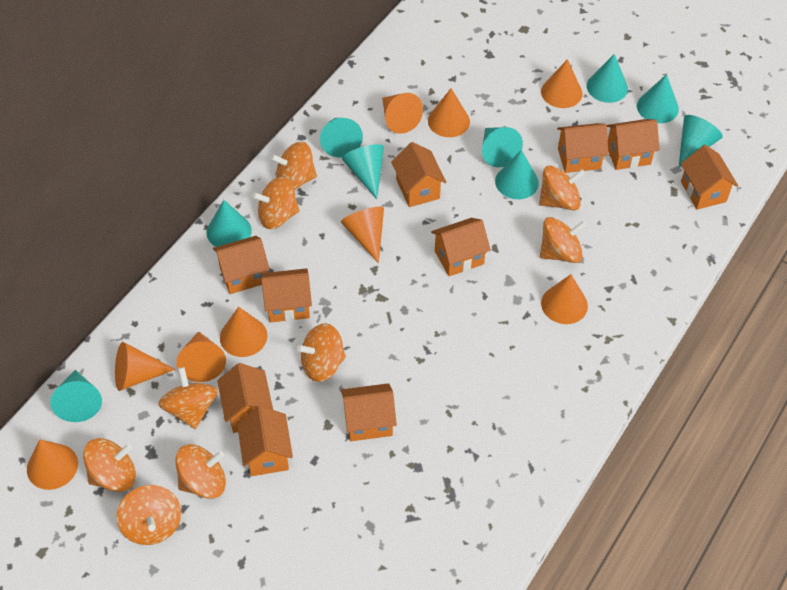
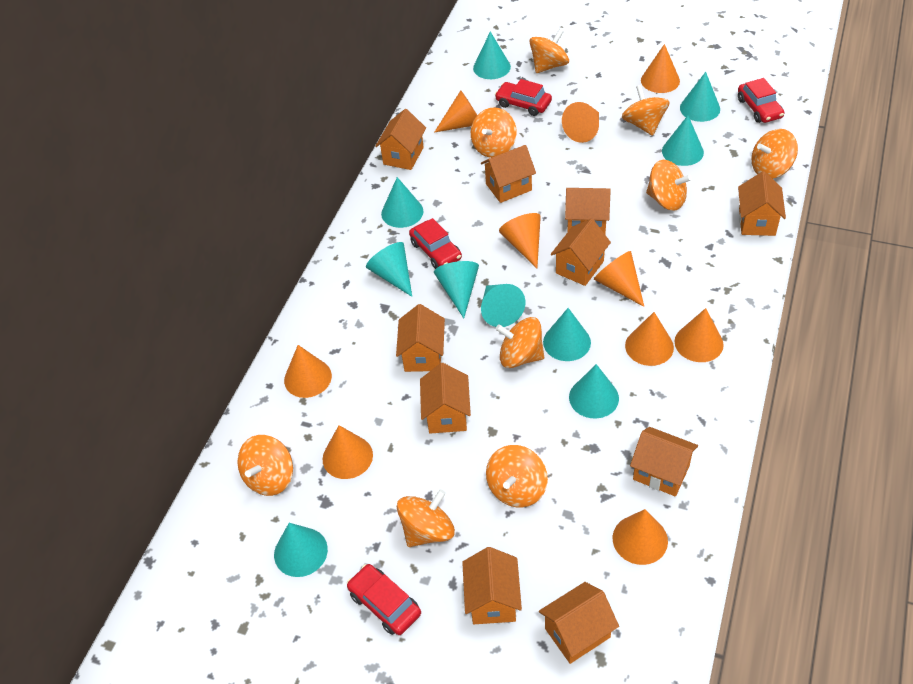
orange cone: 9 -> 10
red car: 0 -> 4
turquoise cone: 9 -> 10

